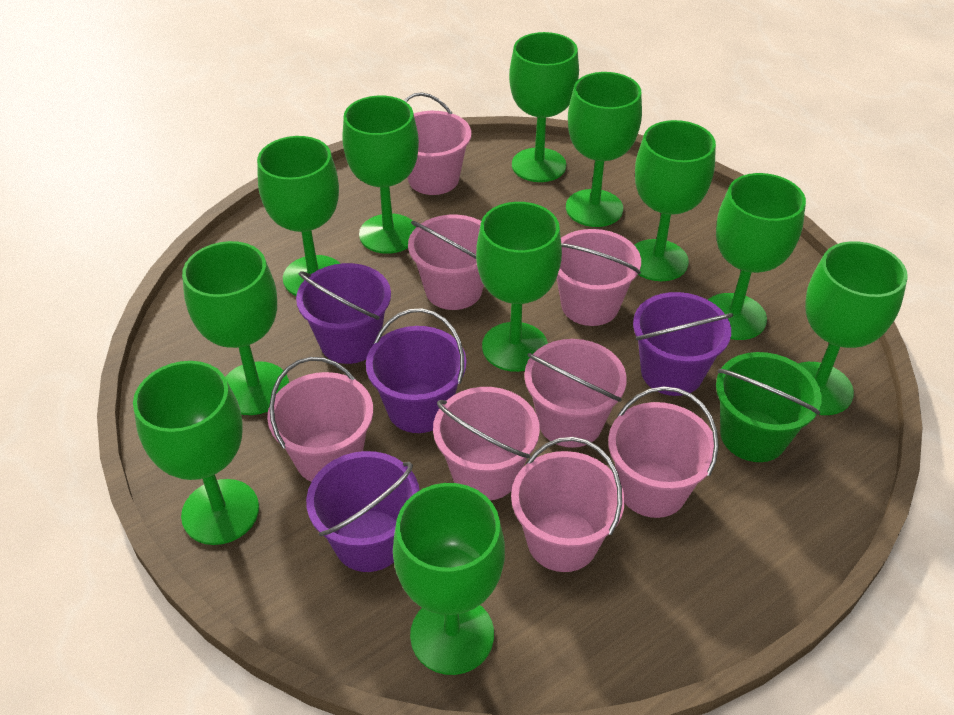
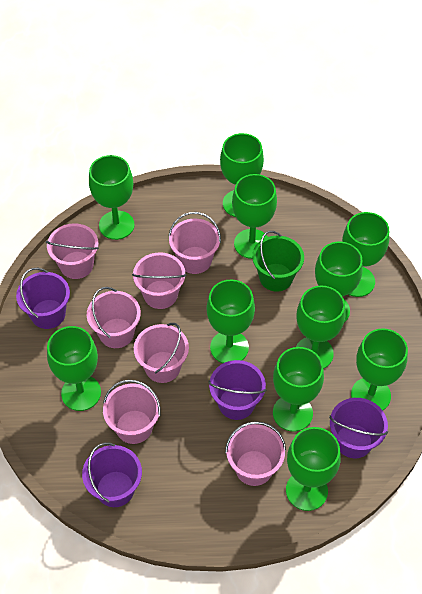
pink bucket: 8 -> 7

